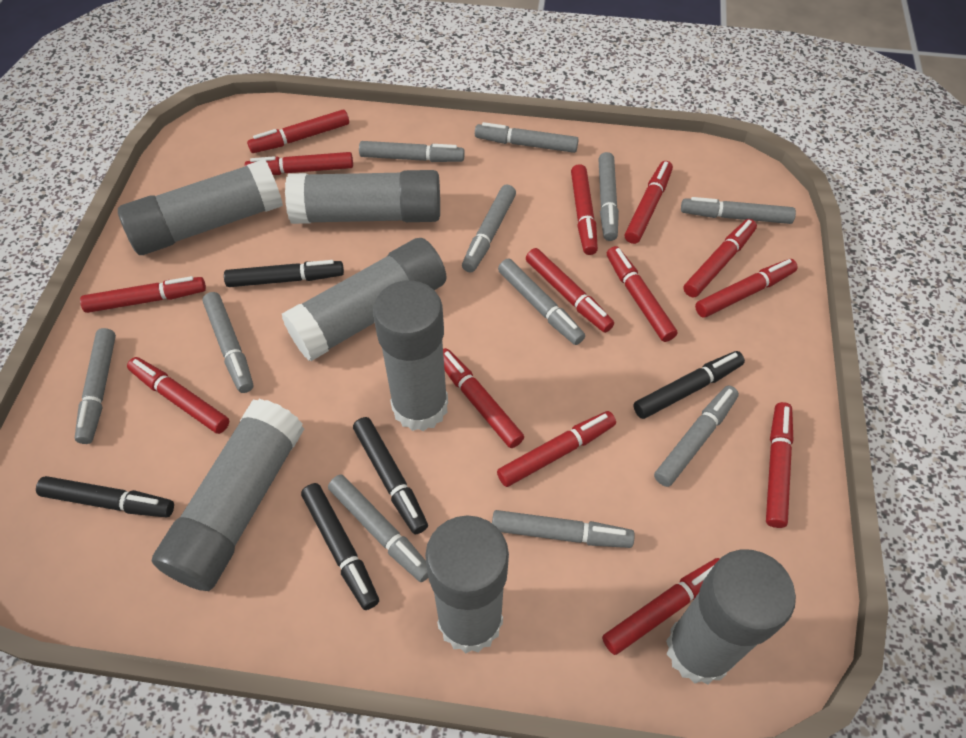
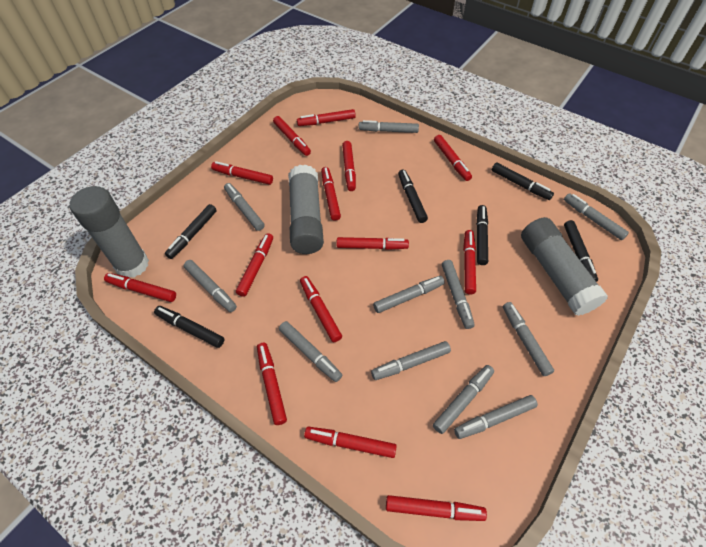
black marker: 5 -> 6
grey glue stick: 7 -> 3

